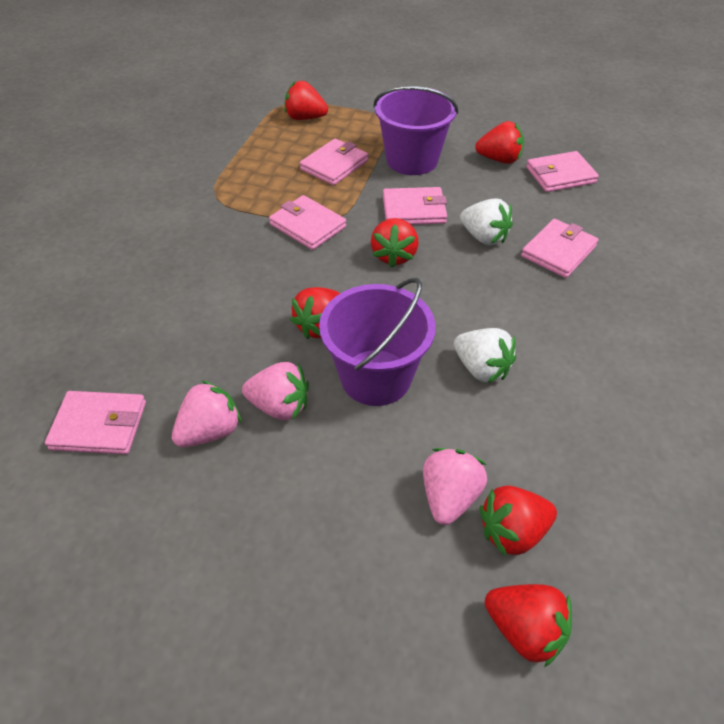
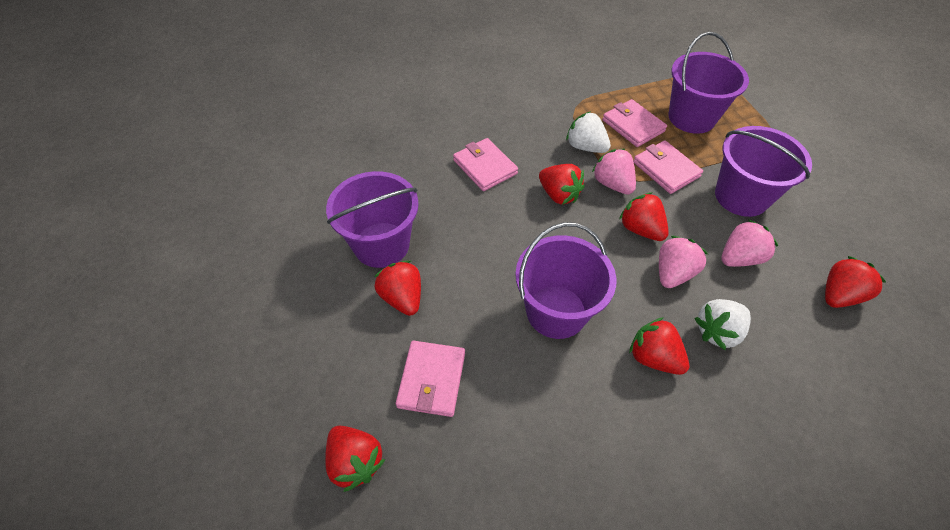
pink wallet: 6 -> 4
purple bucket: 2 -> 4

